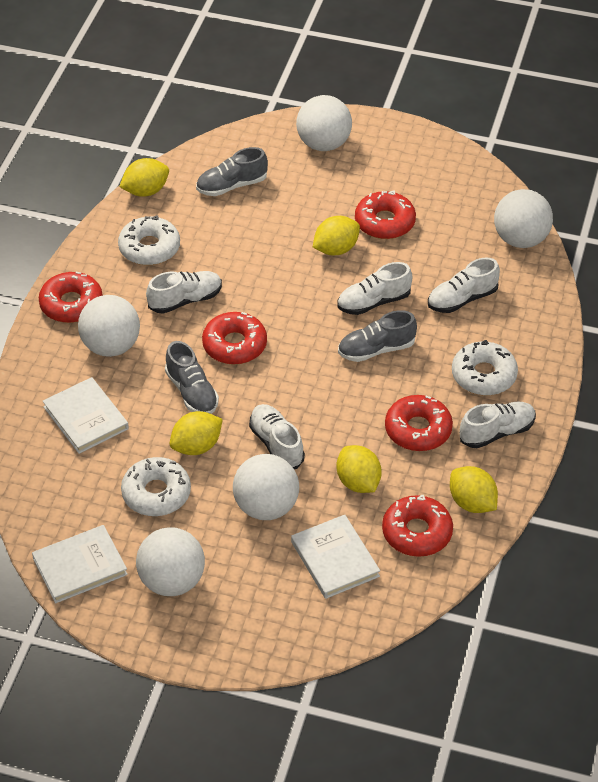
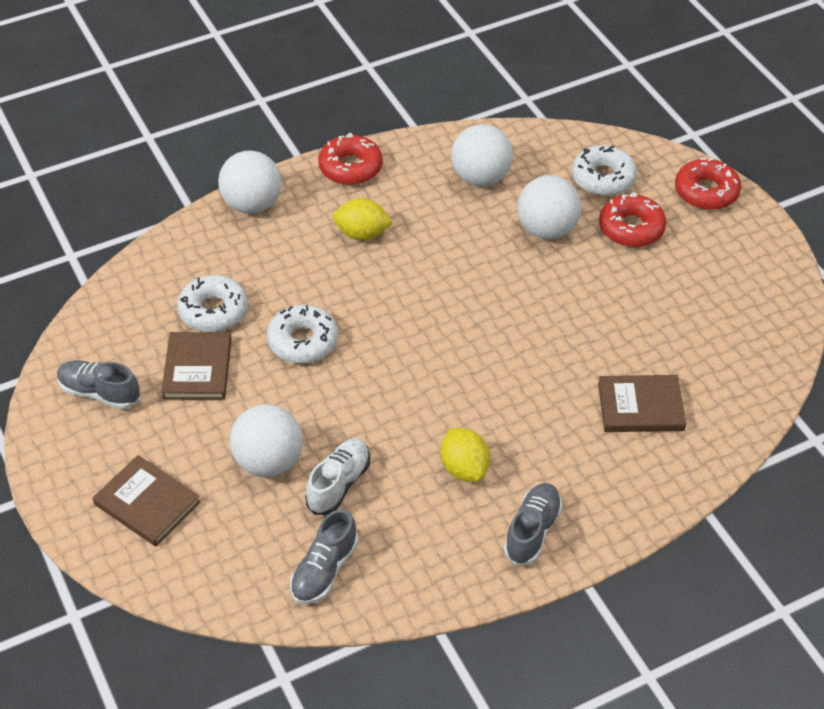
brown book: 0 -> 3
red donut: 5 -> 3
white ball: 5 -> 4
white book: 3 -> 0
white shoe: 5 -> 1
yellow lemon: 5 -> 2

